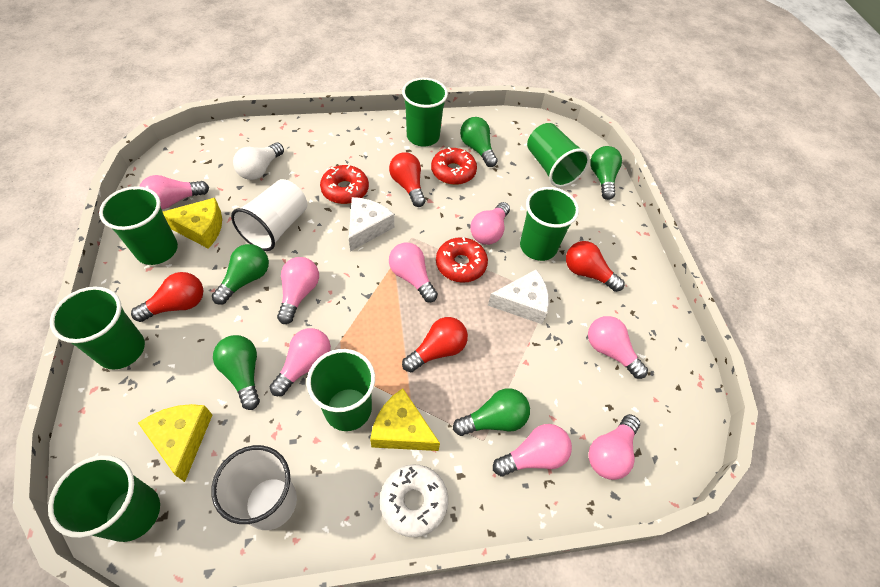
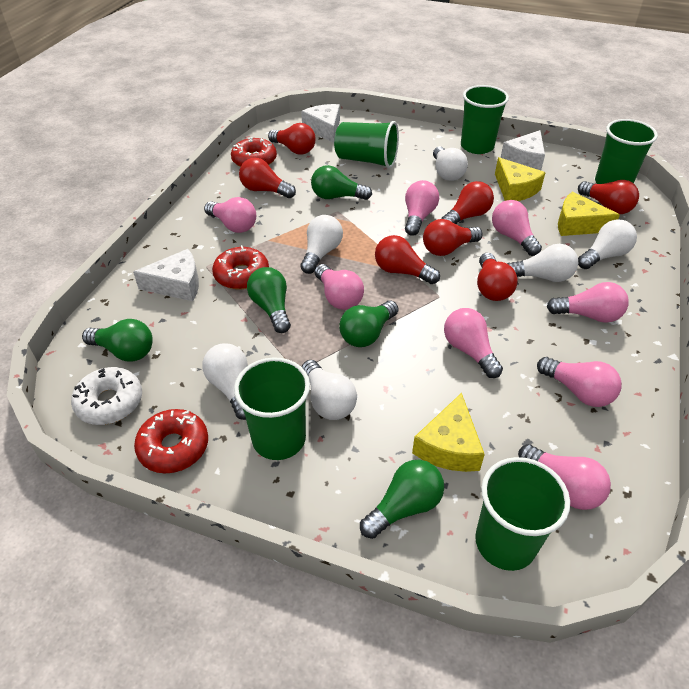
green cup: 7 -> 5
red light bulb: 4 -> 7
white cheese: 2 -> 3
white cup: 2 -> 0
white light bulb: 1 -> 6

